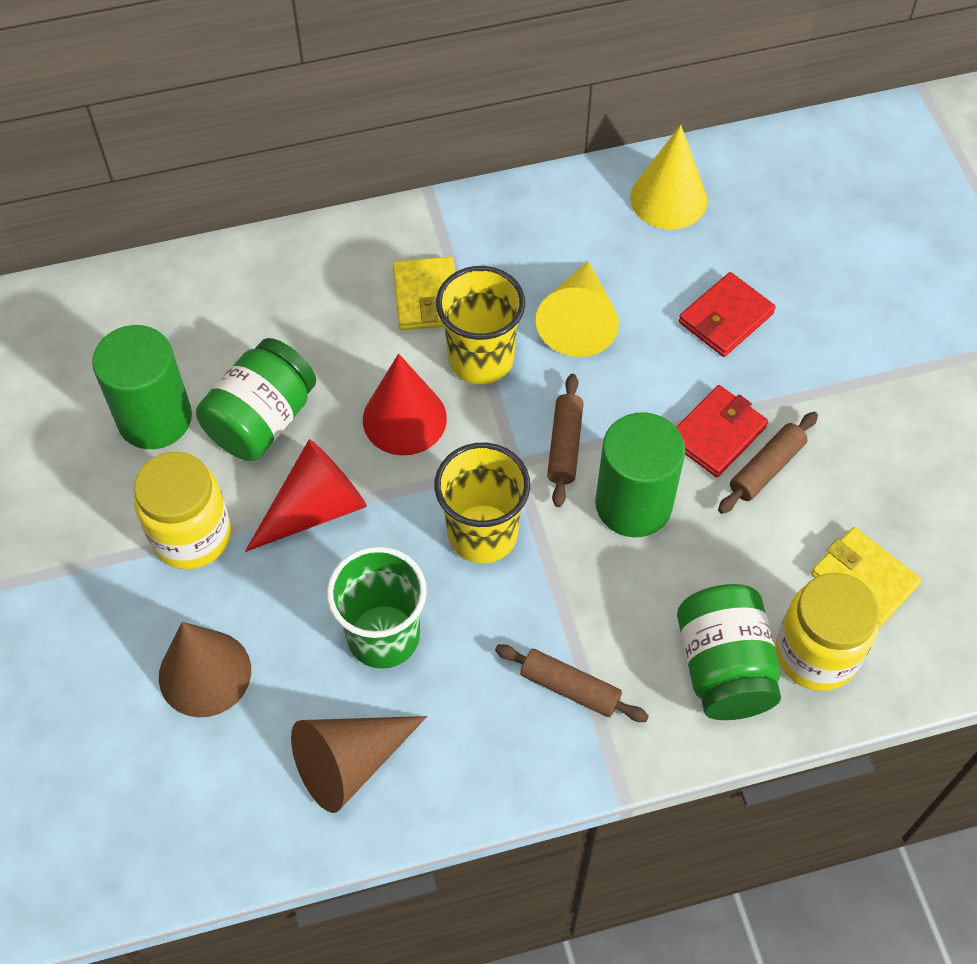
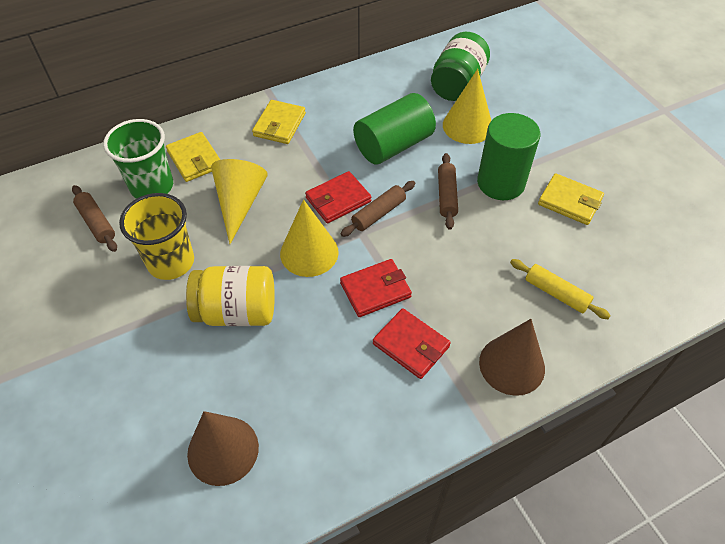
green jar: 2 -> 1
red cone: 2 -> 0
red wallet: 2 -> 3
yellow cone: 2 -> 3
yellow cup: 2 -> 1
yellow jar: 2 -> 1
yellow rolling pin: 0 -> 1
yellow wallet: 2 -> 3

